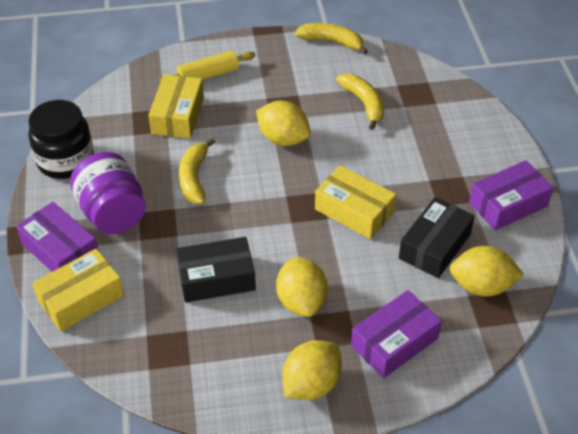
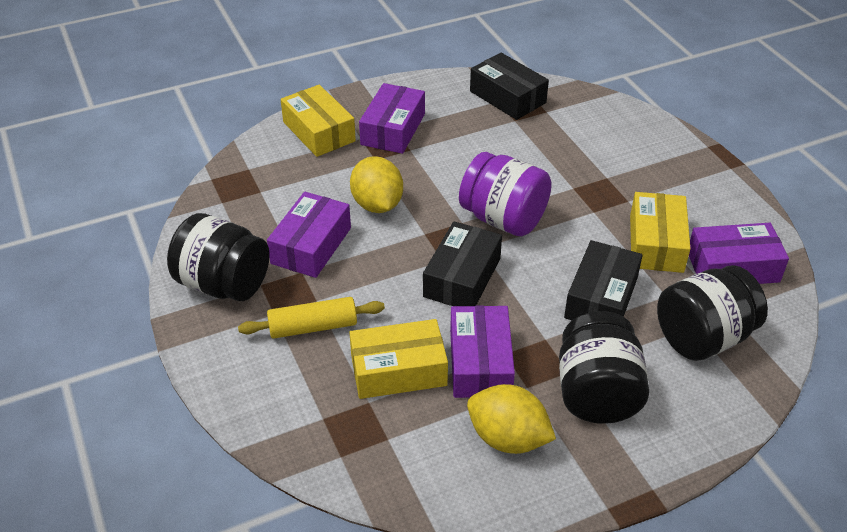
black box: 2 -> 3
black jar: 1 -> 3
purple box: 3 -> 4
yellow banana: 3 -> 0
yellow lemon: 4 -> 2

